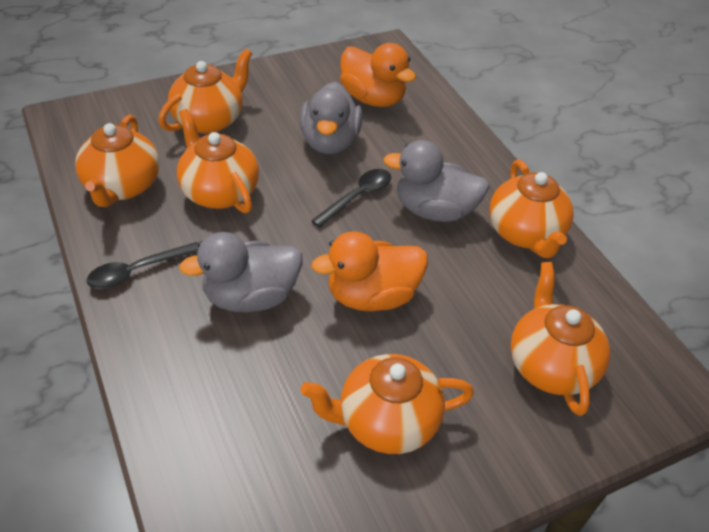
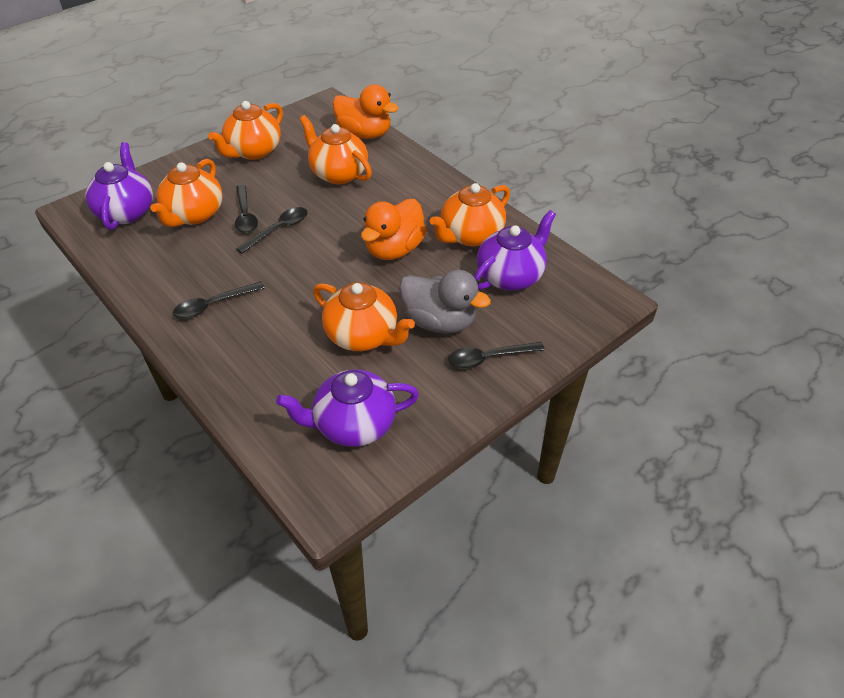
black spoon: 2 -> 4
grey duck: 3 -> 1
orange teapot: 6 -> 5
purple teapot: 0 -> 3

